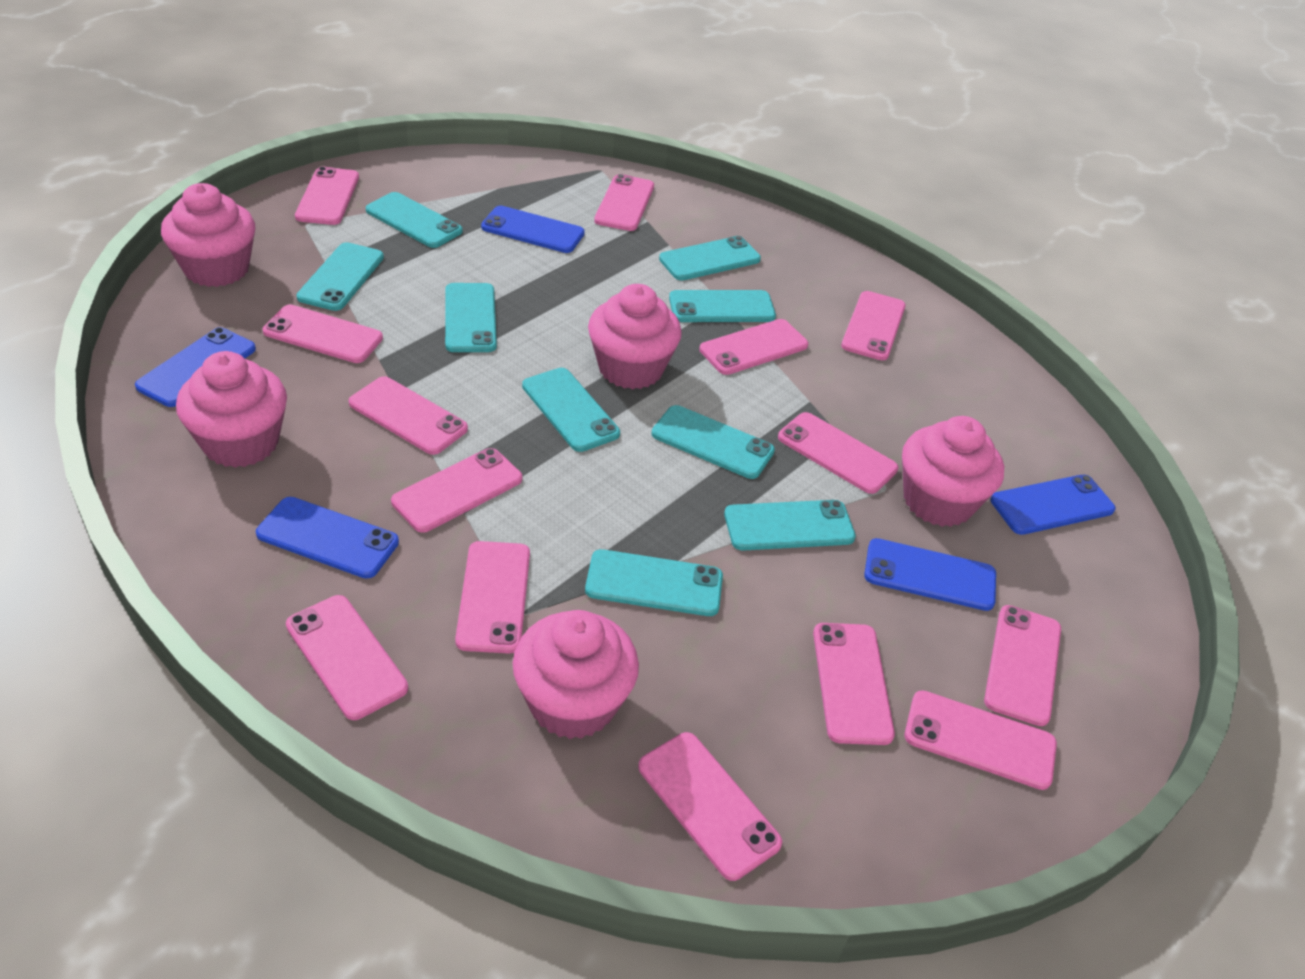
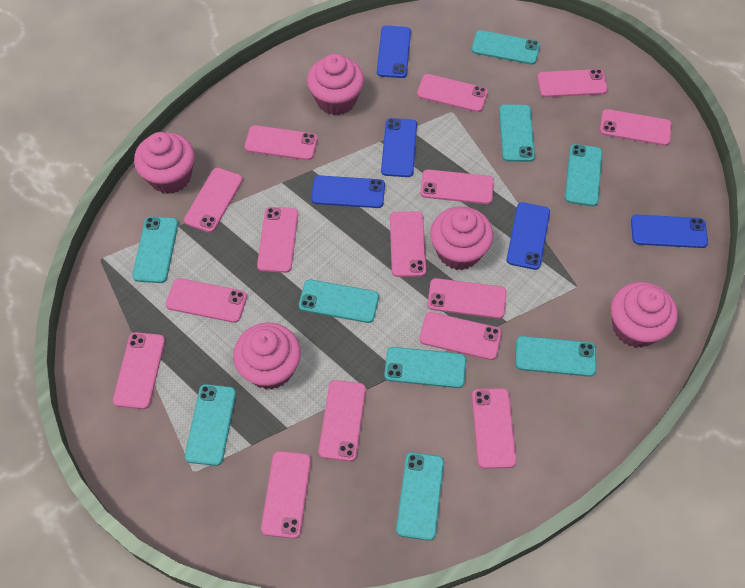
pink phone: 14 -> 15

